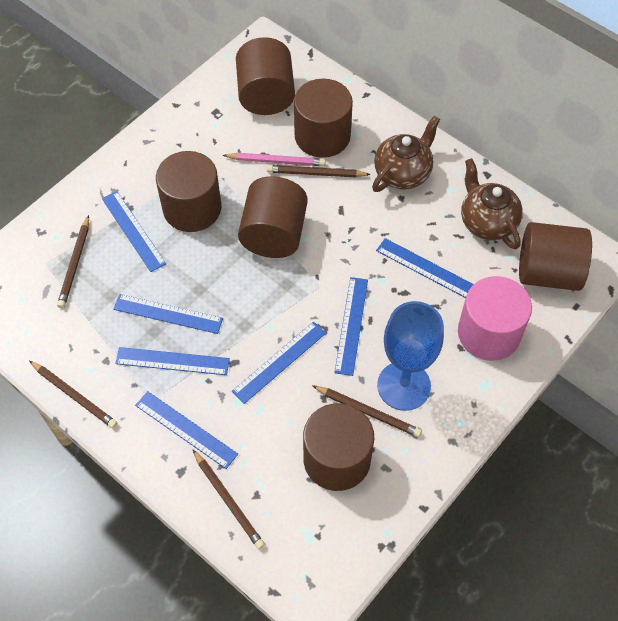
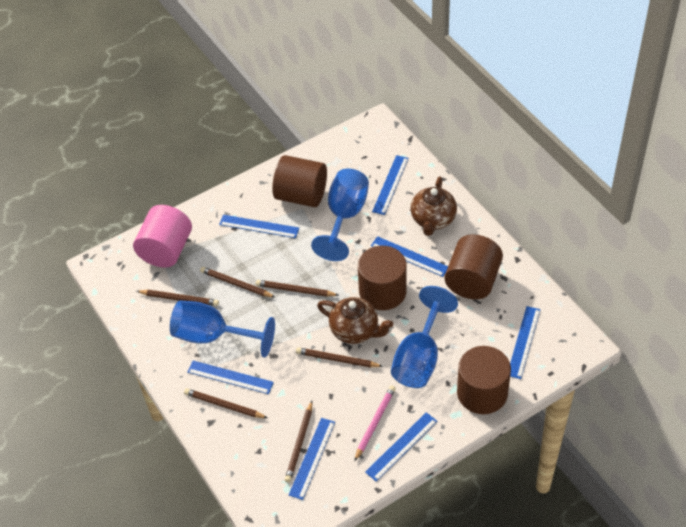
blue goblet: 1 -> 3
brown cylinder: 6 -> 4
brown pencil: 5 -> 6

